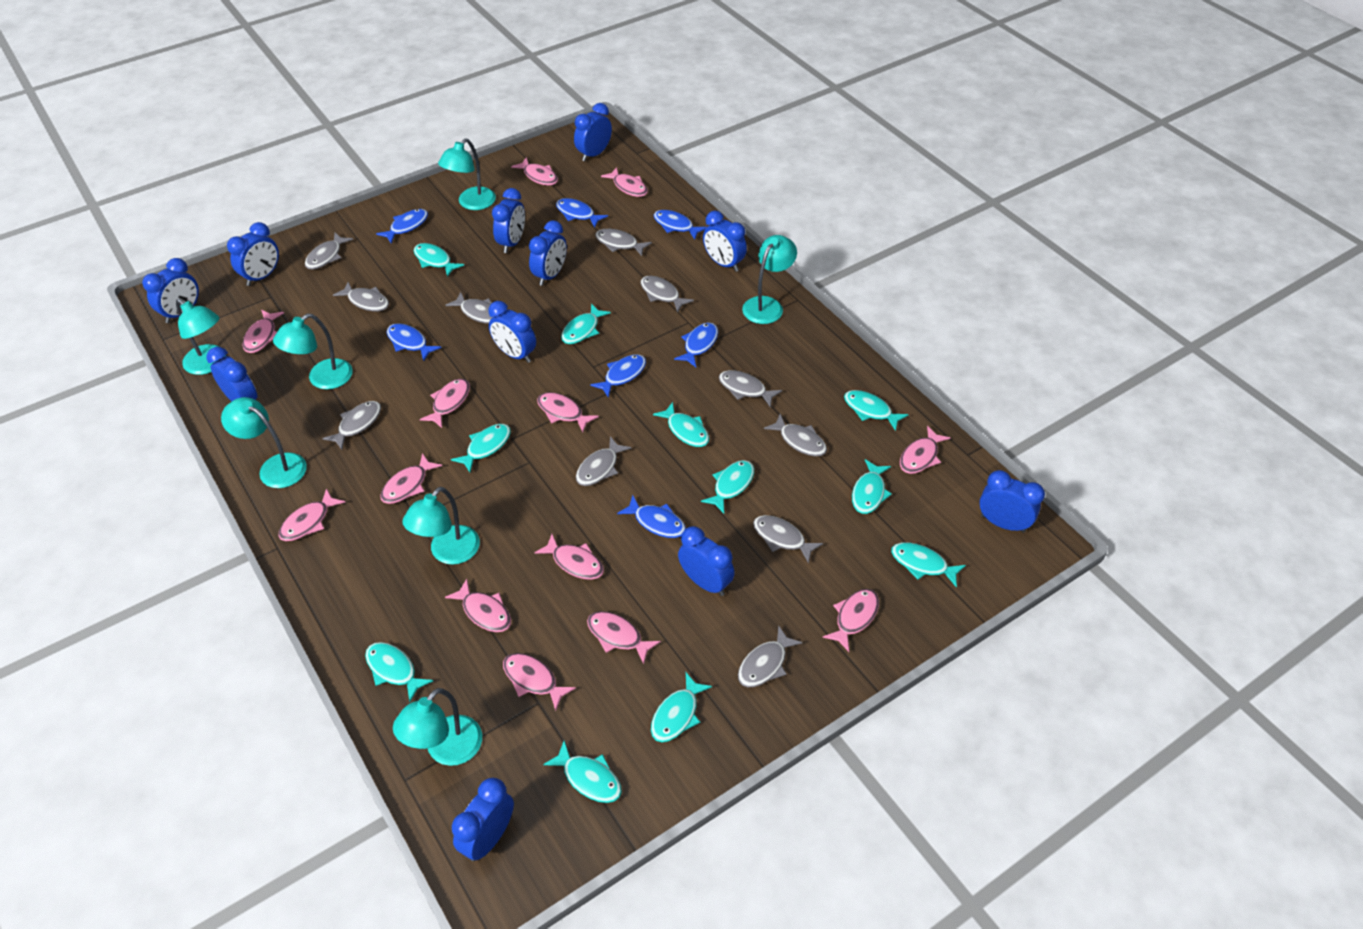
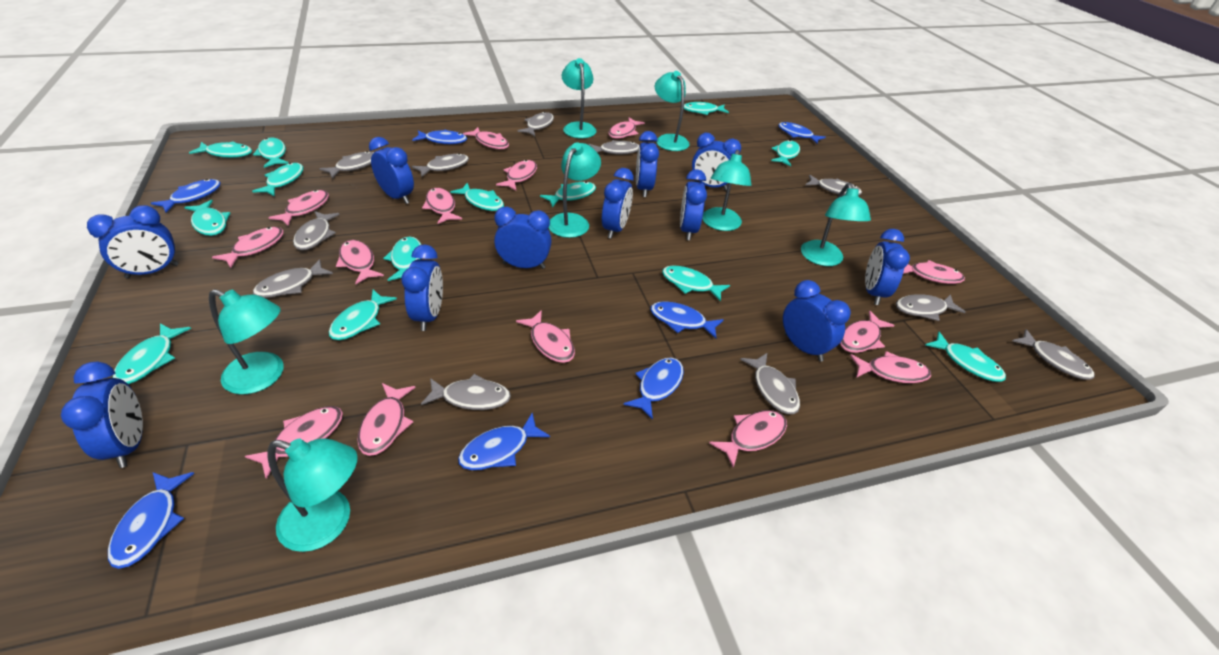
pink fish: 13 -> 14
turquoise fish: 11 -> 13

